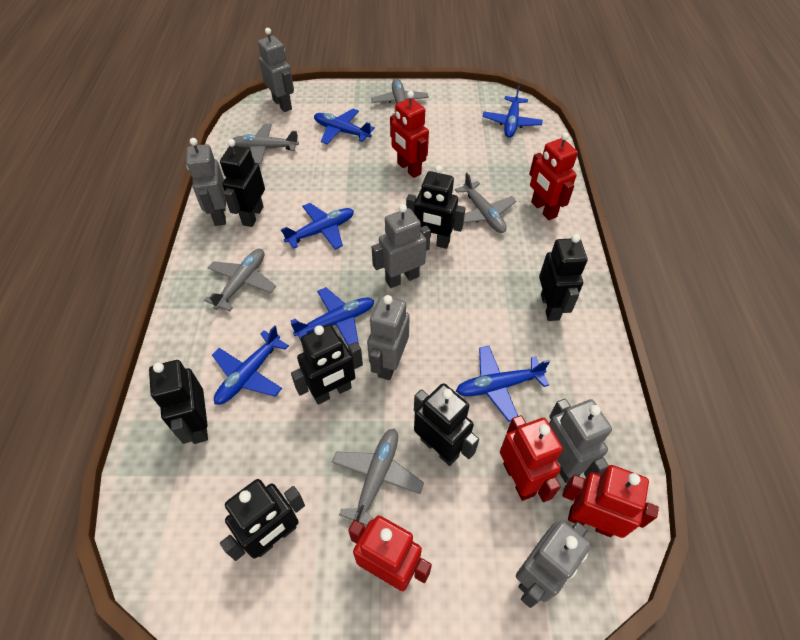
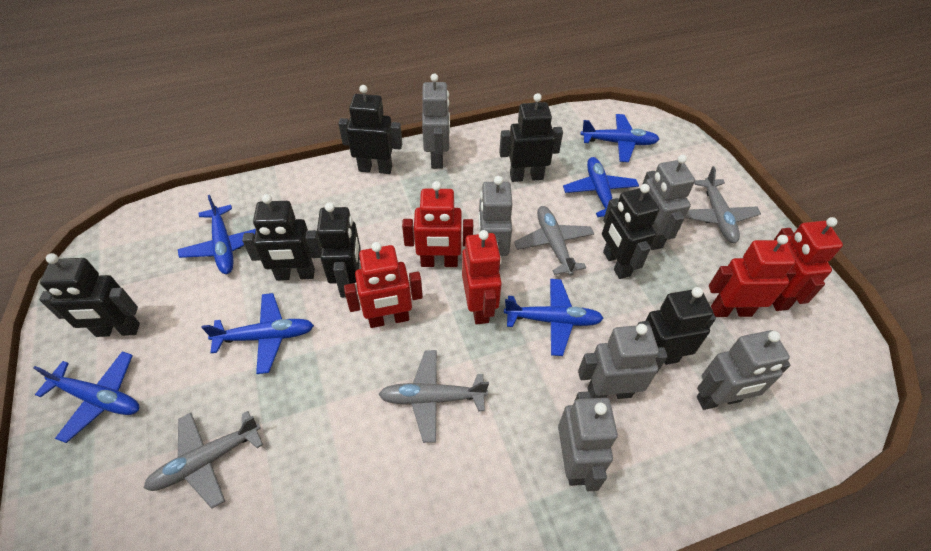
grey plane: 5 -> 4

